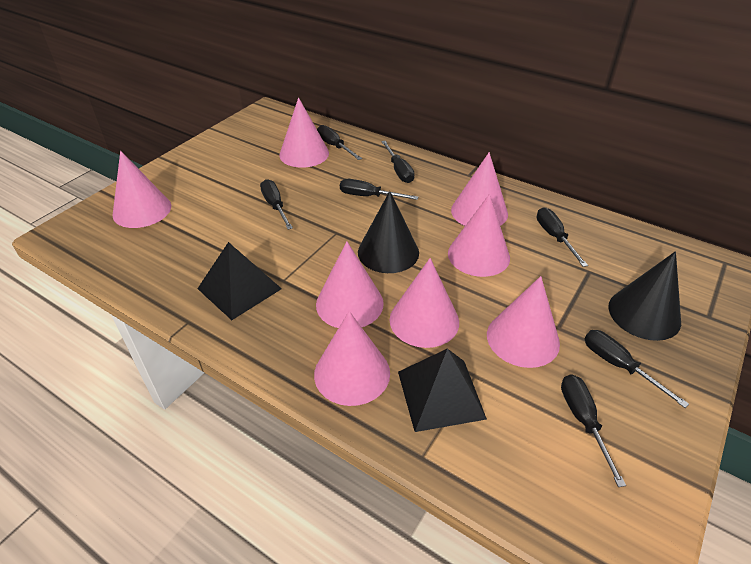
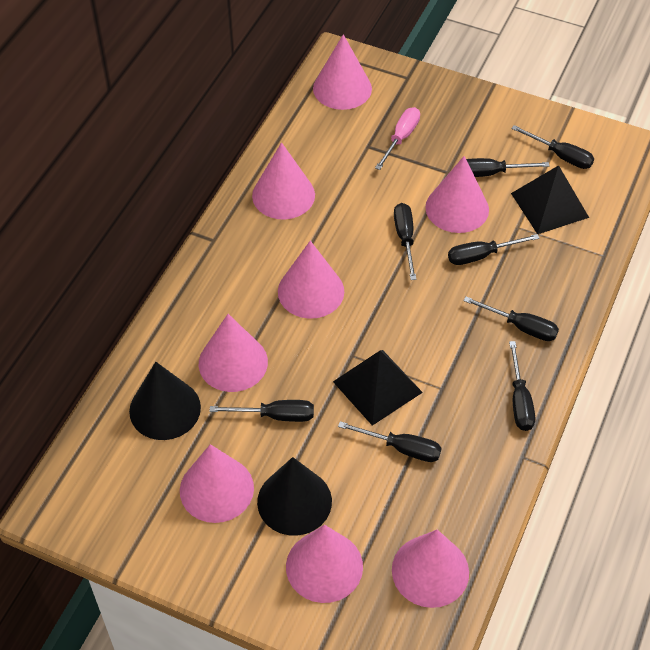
black screwdriver: 7 -> 8
pink screwdriver: 0 -> 1

